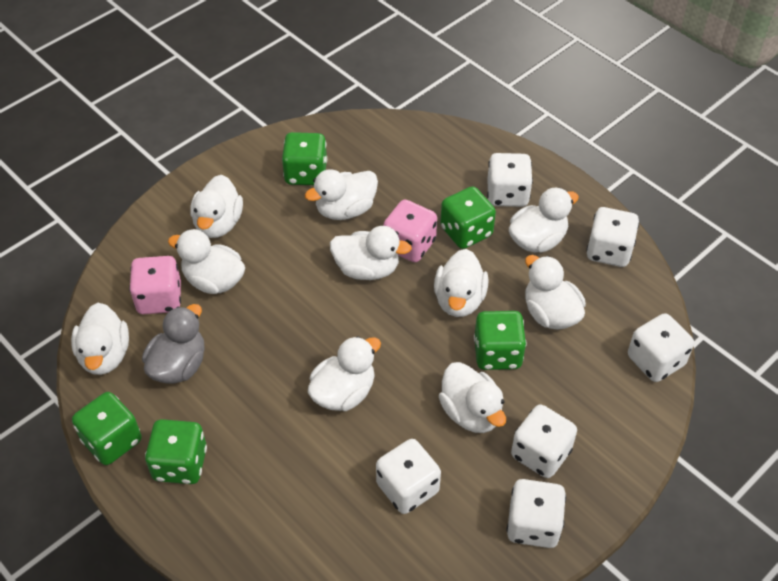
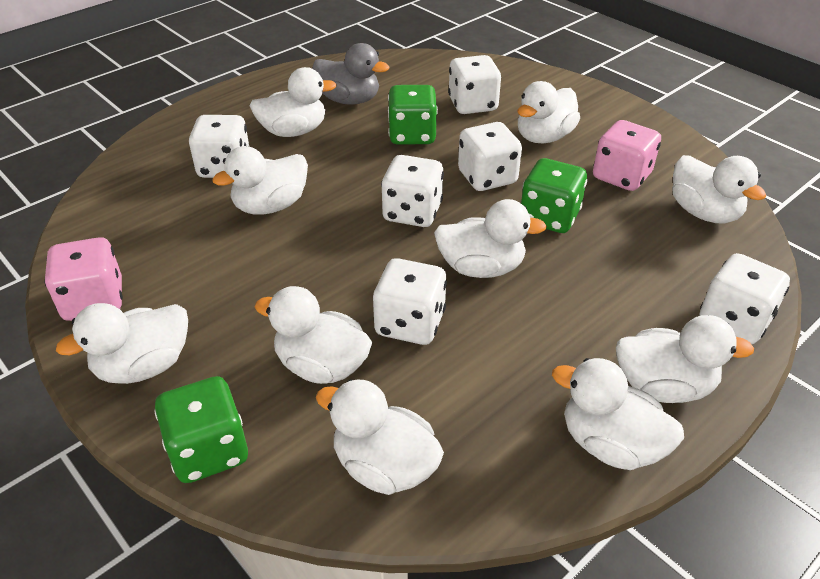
green dice: 5 -> 3

